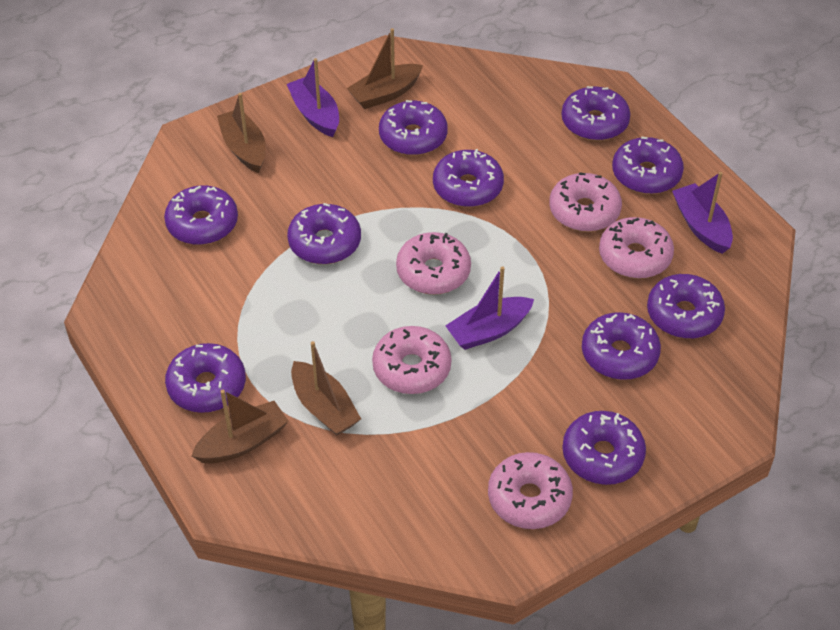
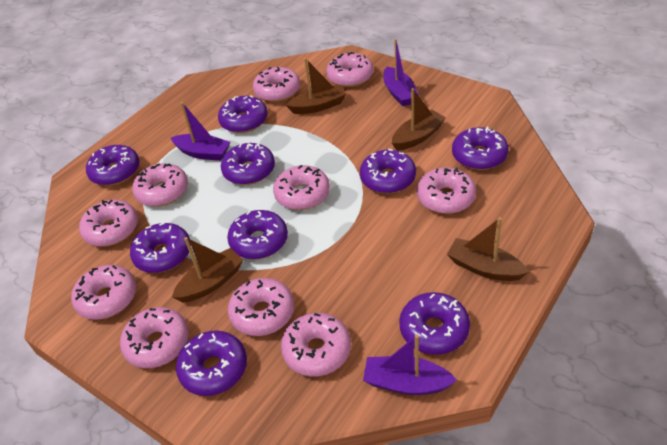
pink donut: 5 -> 10
purple donut: 10 -> 9

